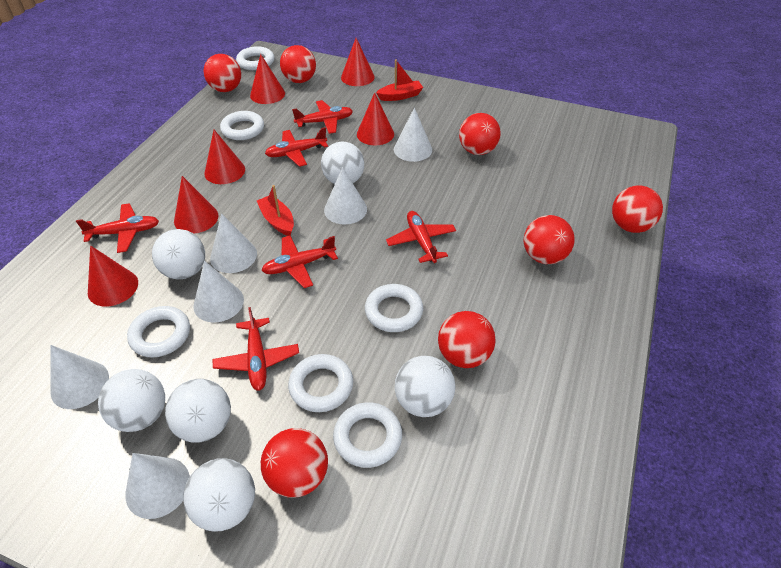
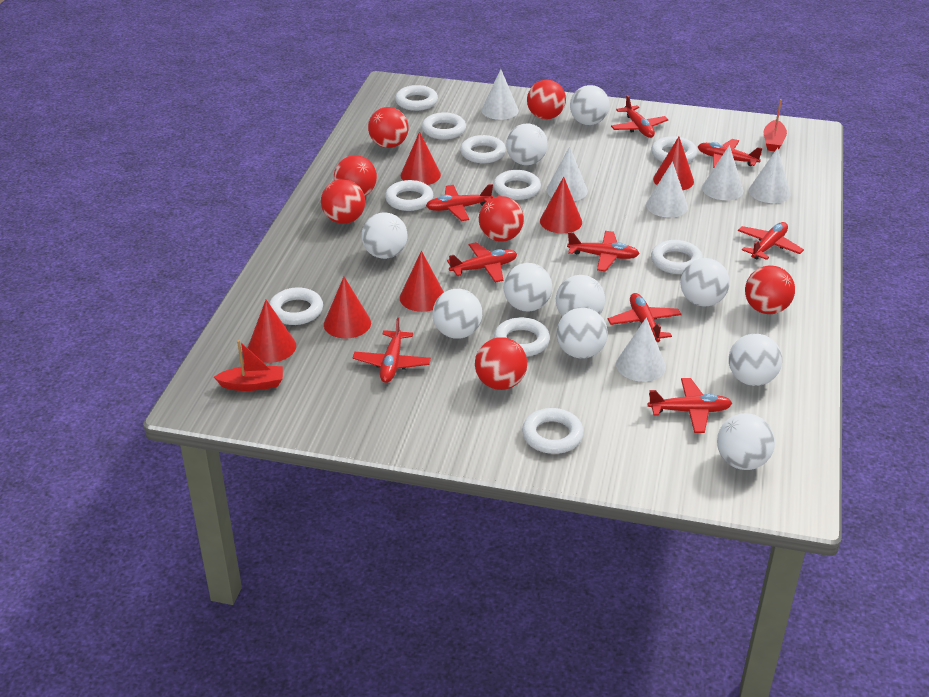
red plane: 6 -> 9
white ball: 6 -> 10
white ring: 6 -> 10

